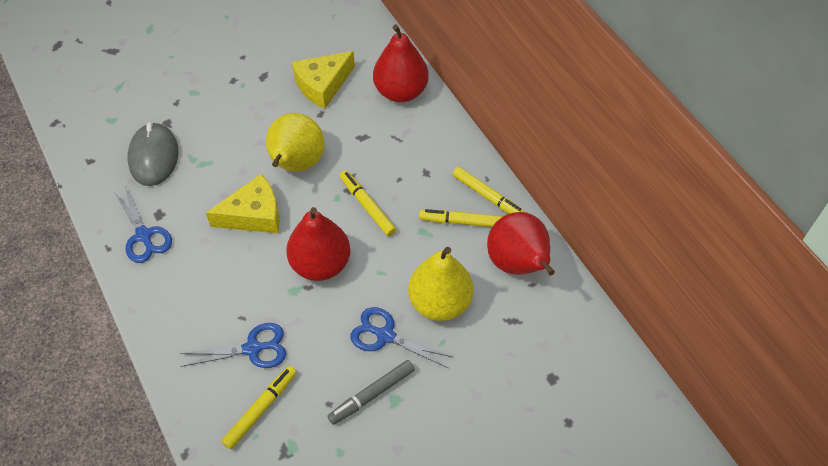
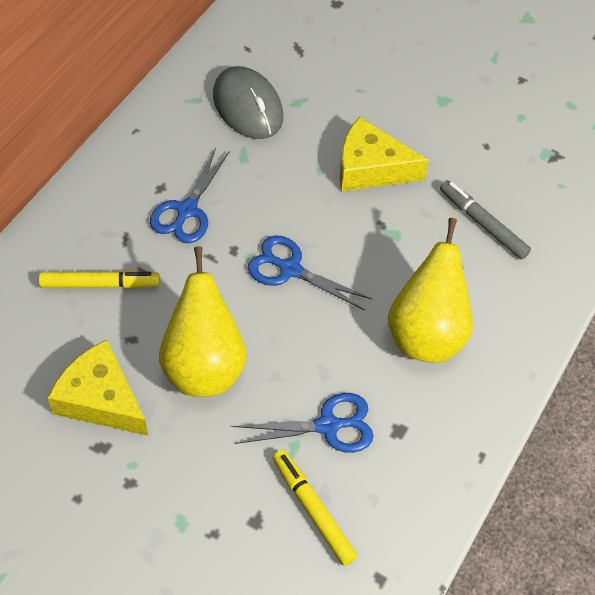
red pear: 3 -> 0
yellow marker: 4 -> 2

